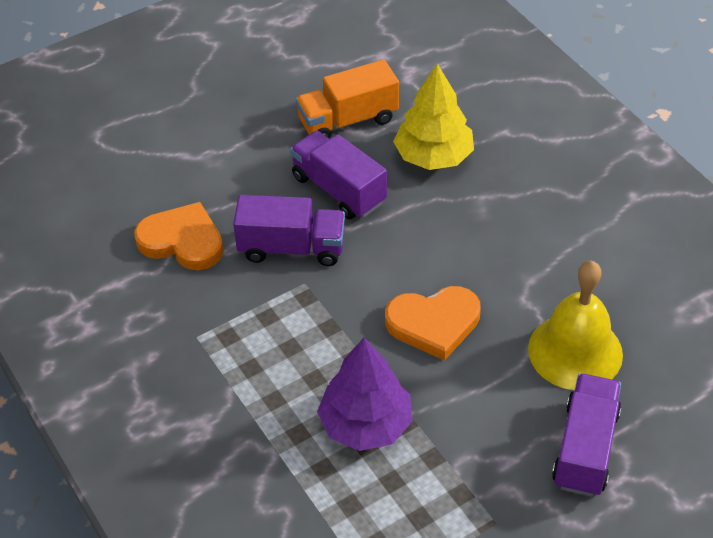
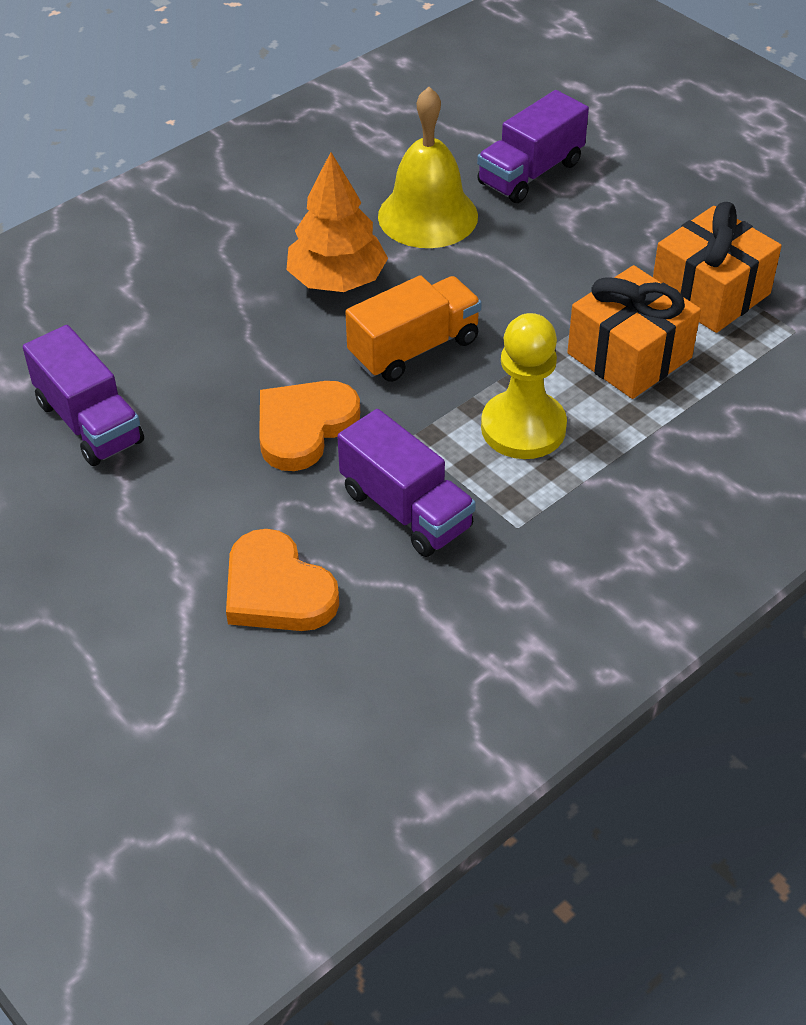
orange gift: 0 -> 2
orange tree: 0 -> 1
purple tree: 1 -> 0
yellow pawn: 0 -> 1
yellow tree: 1 -> 0

